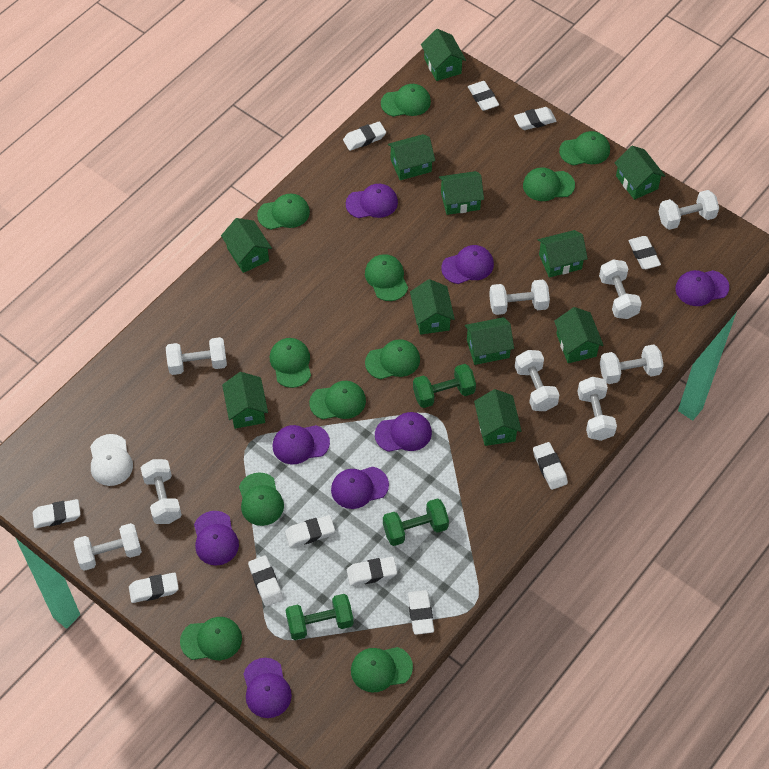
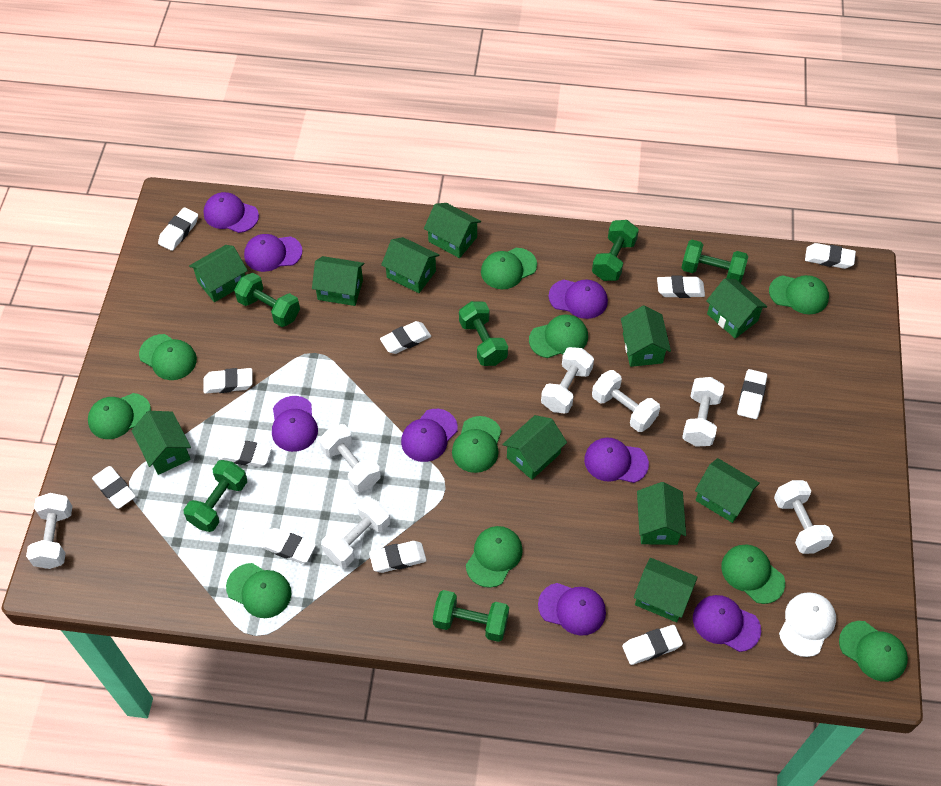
green cap: 11 -> 10
green dumbbell: 3 -> 6
white dumbbell: 9 -> 7

